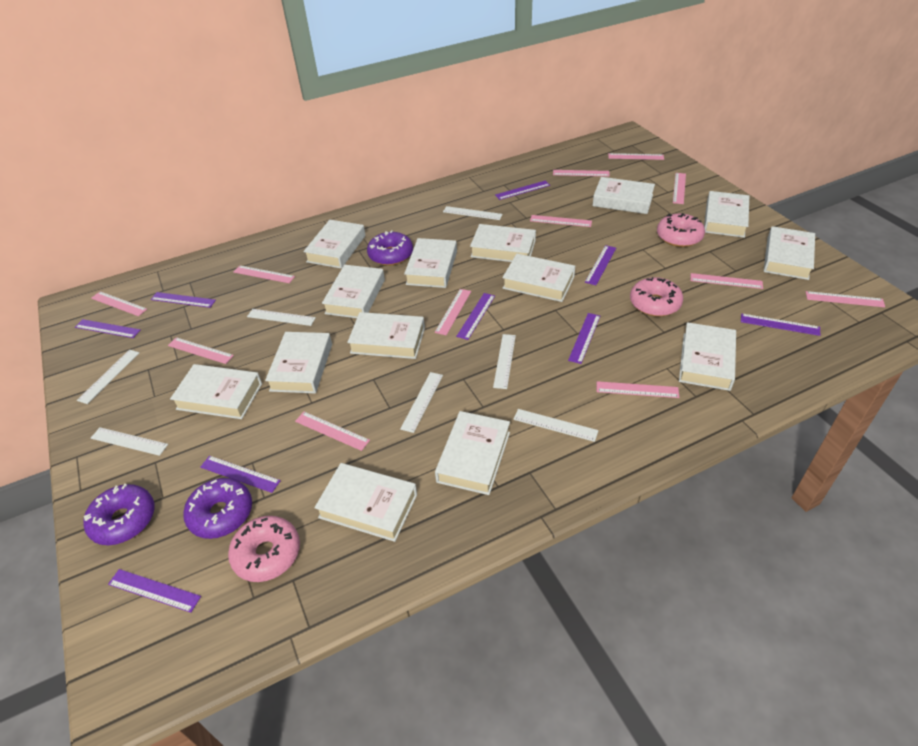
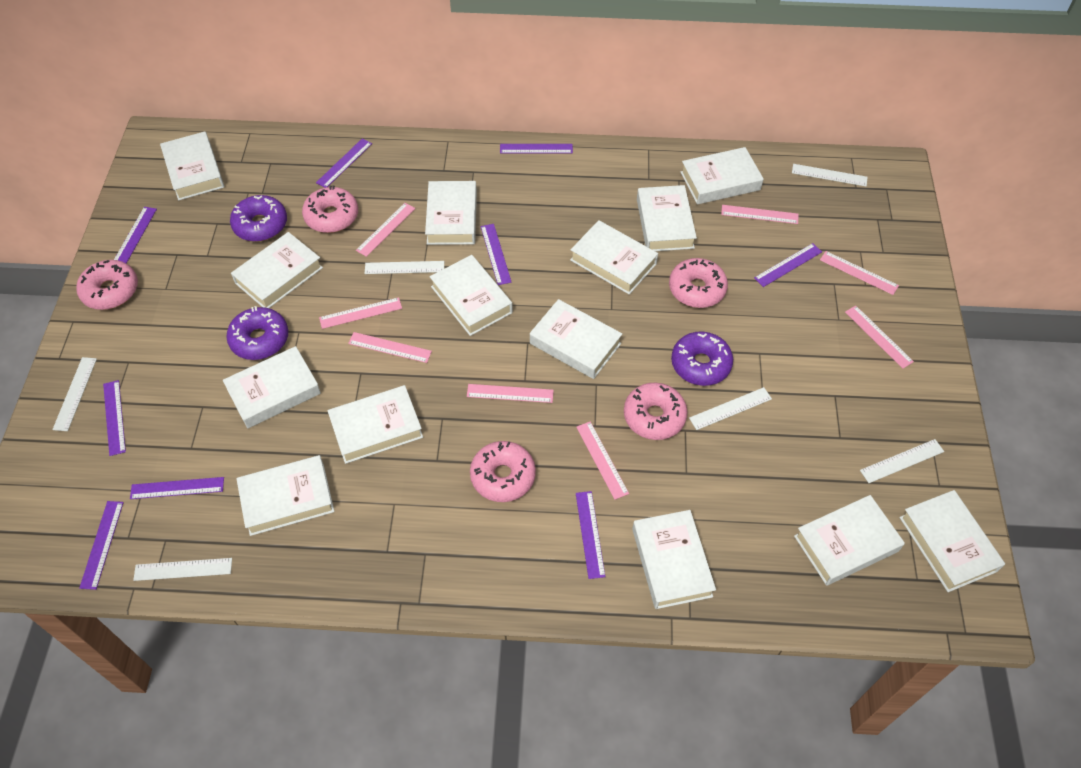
pink donut: 3 -> 5
pink ruler: 12 -> 8
white ruler: 7 -> 6

